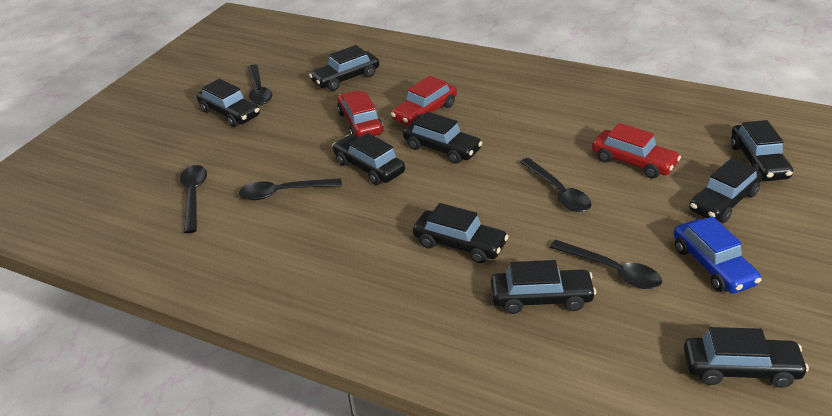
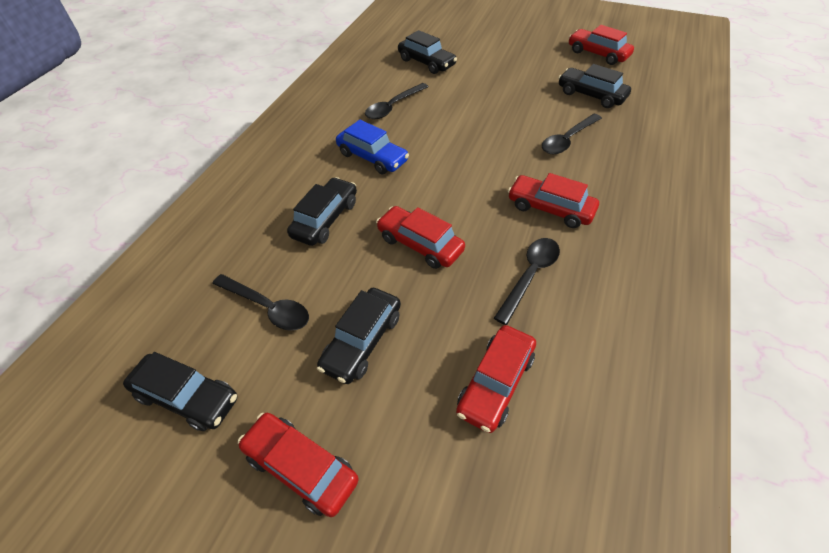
black car: 9 -> 5
black spoon: 5 -> 4
red car: 3 -> 5

